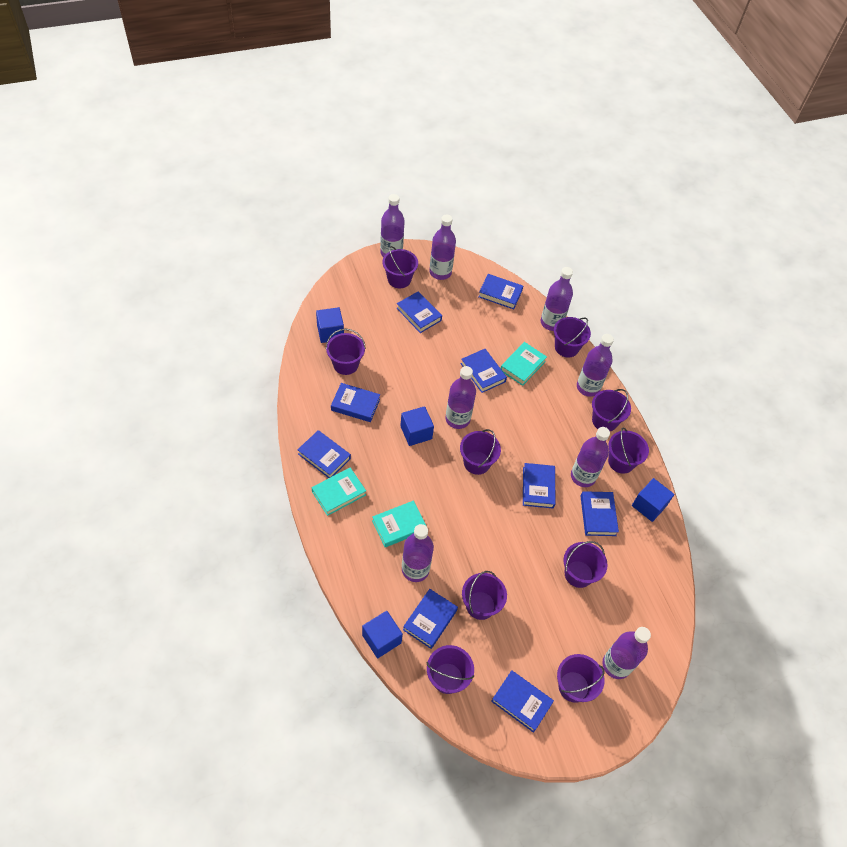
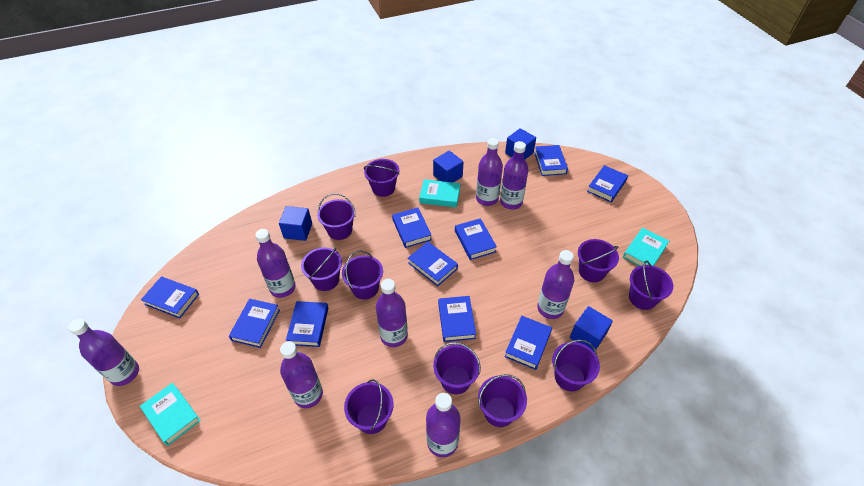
blue book: 9 -> 10

